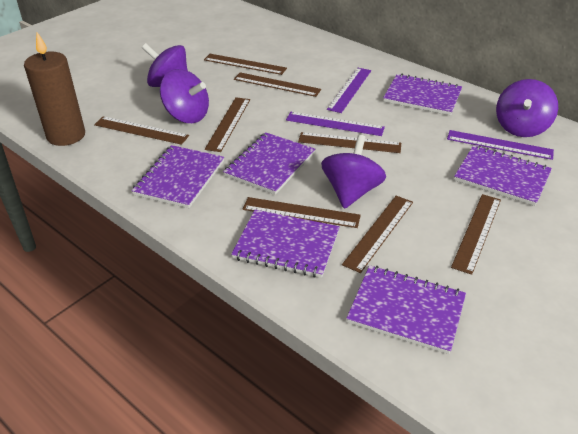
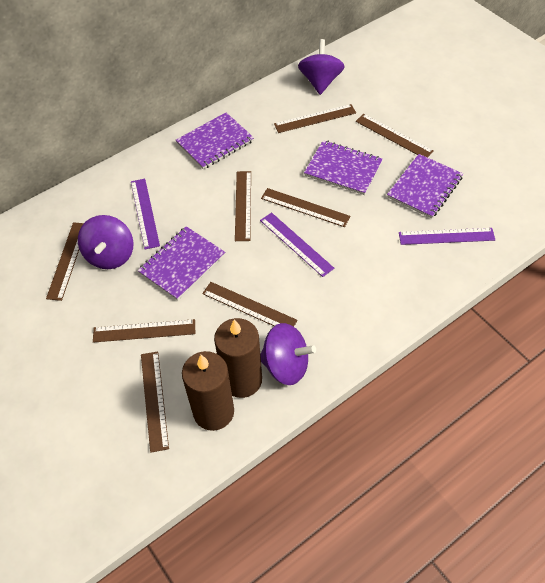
brown candle: 1 -> 2
purple notebook: 6 -> 4
purple spinning top: 4 -> 3

